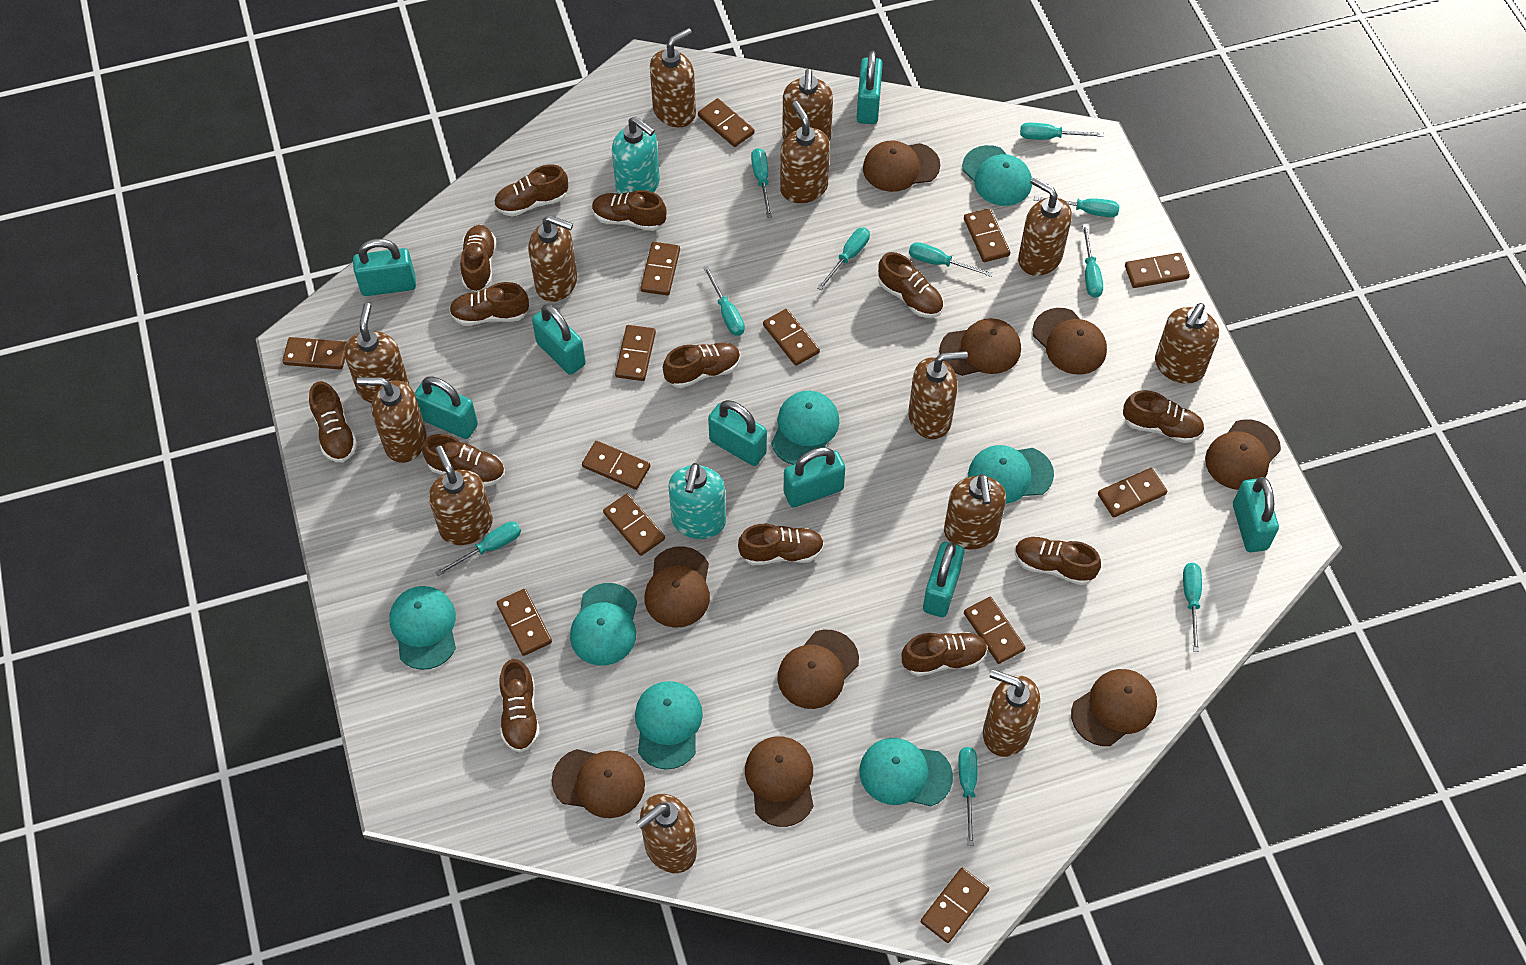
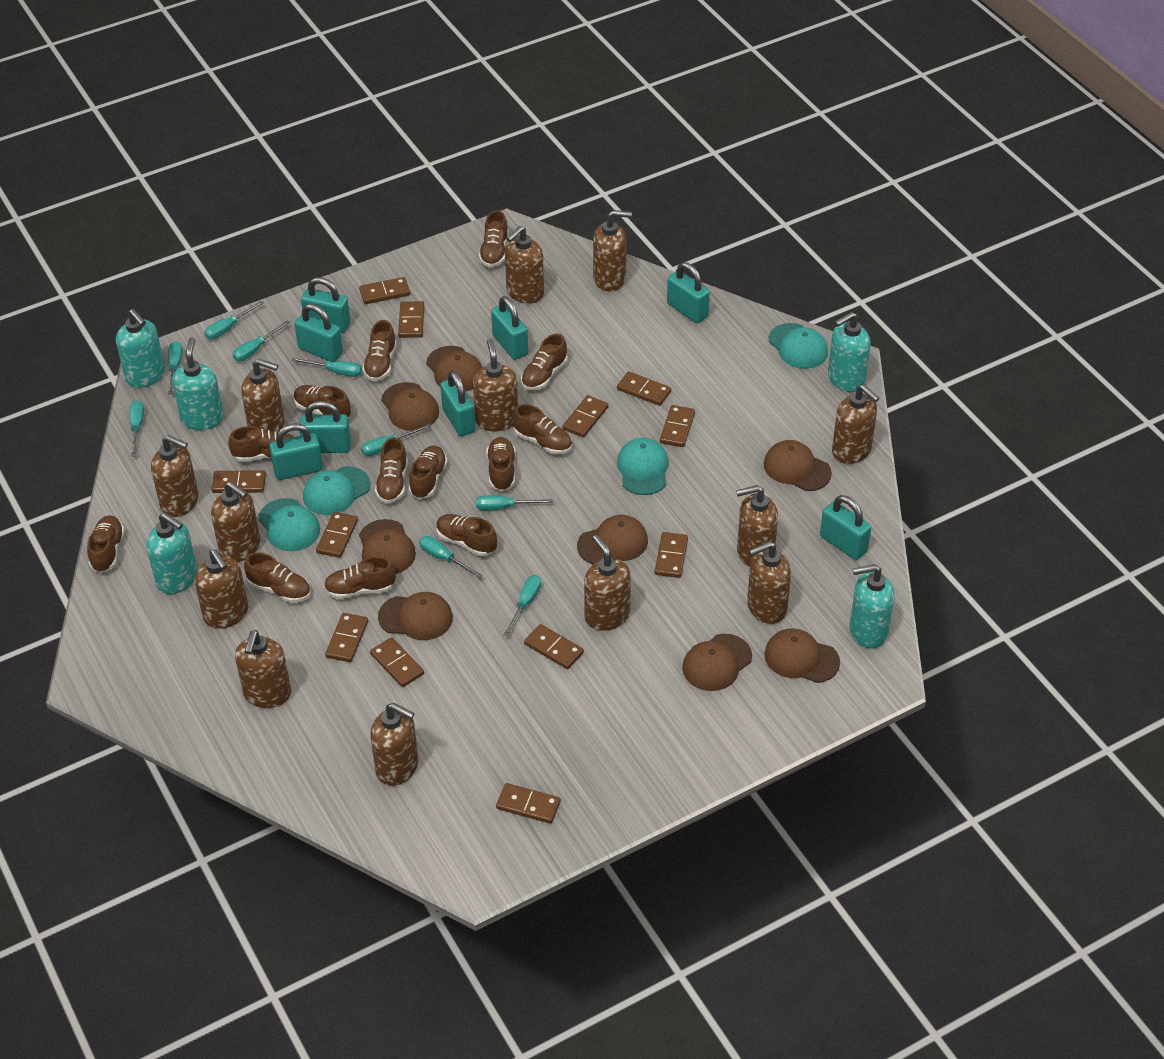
brown cap: 9 -> 8
brown domino: 13 -> 12
turquoise cap: 7 -> 4
turquoise screwdriver: 10 -> 9
turquoise soap dispenser: 2 -> 5

